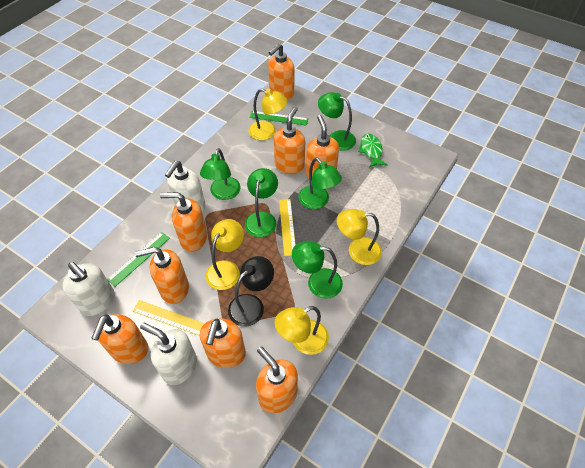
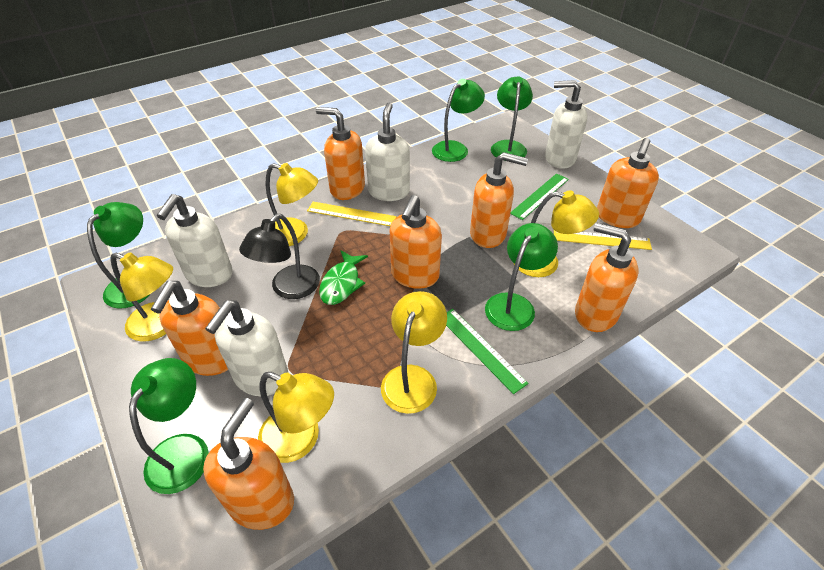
orange soap dispenser: 8 -> 7
white soap dispenser: 3 -> 4
yellow lamp: 4 -> 5

